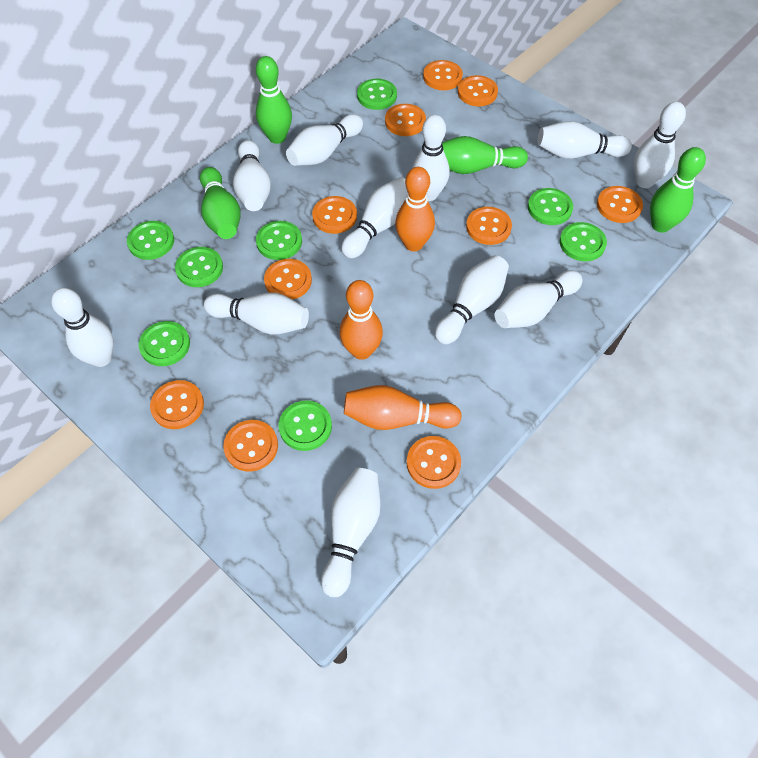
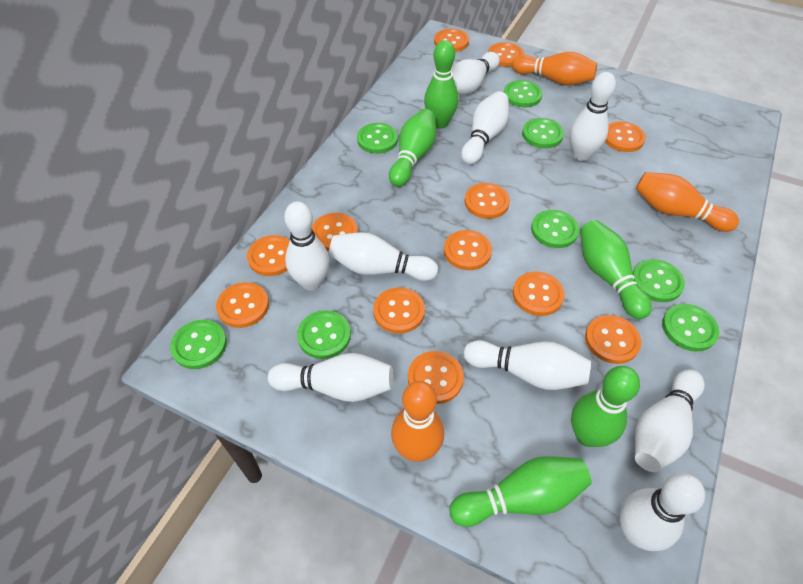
green bowling pin: 4 -> 5
orange button: 10 -> 12
white bowling pin: 11 -> 9

